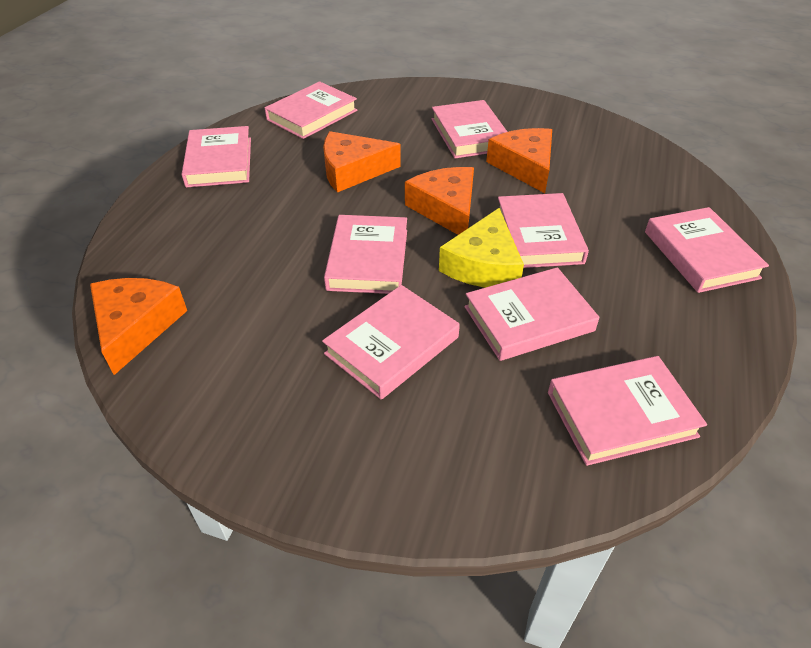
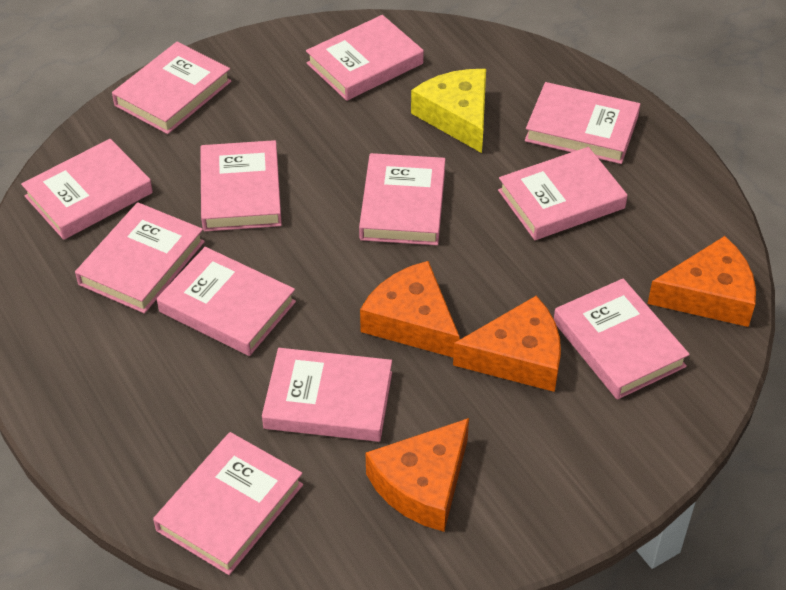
pink book: 9 -> 12

